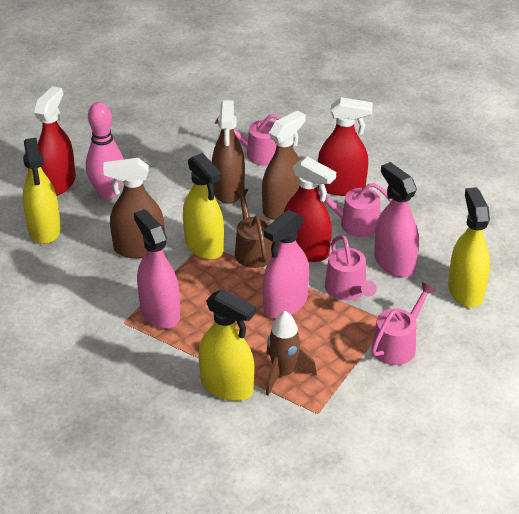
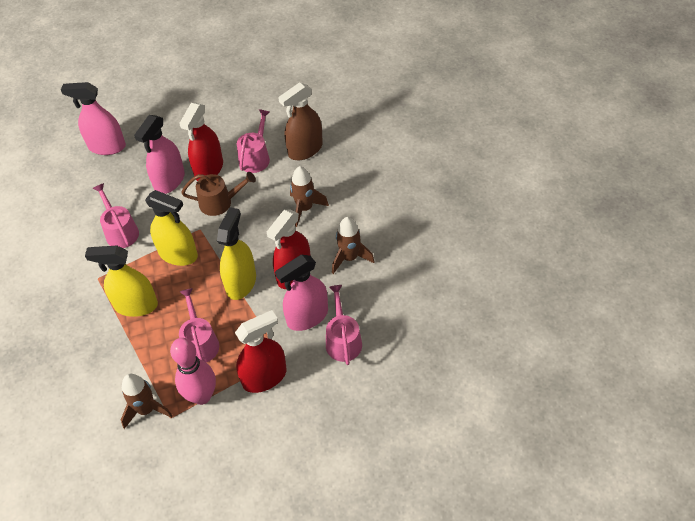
brown rocket: 1 -> 3
brown spray bottle: 3 -> 1
yellow spray bottle: 4 -> 3

